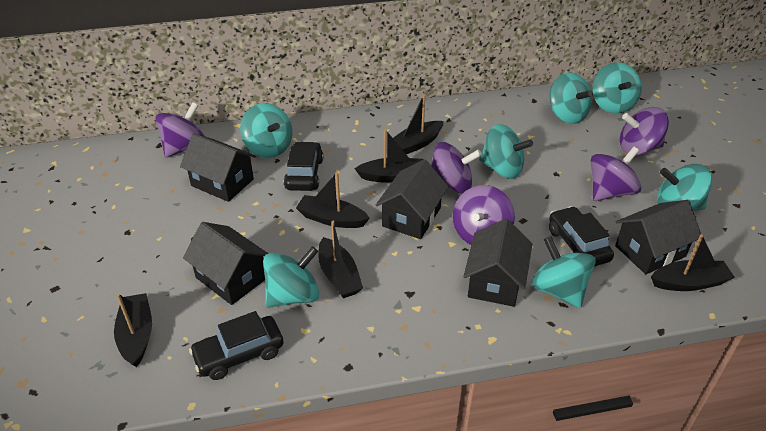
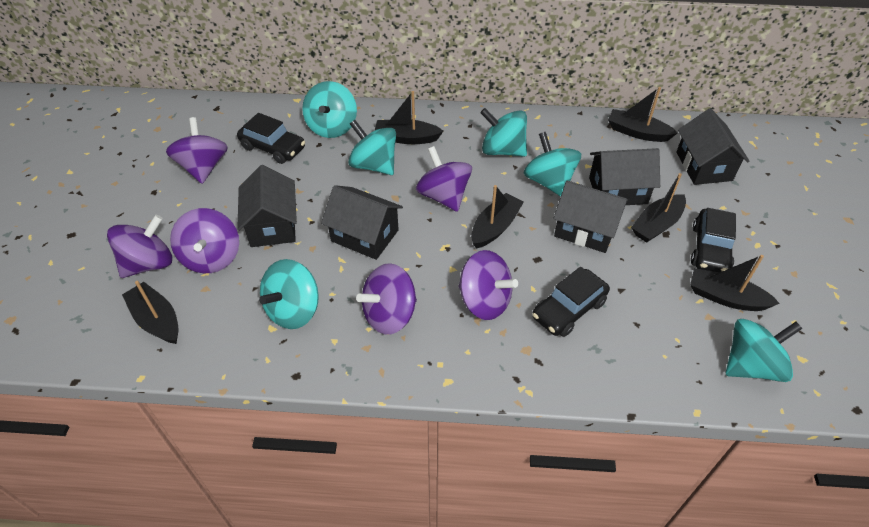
purple spinning top: 5 -> 6
turquoise spinning top: 7 -> 6

